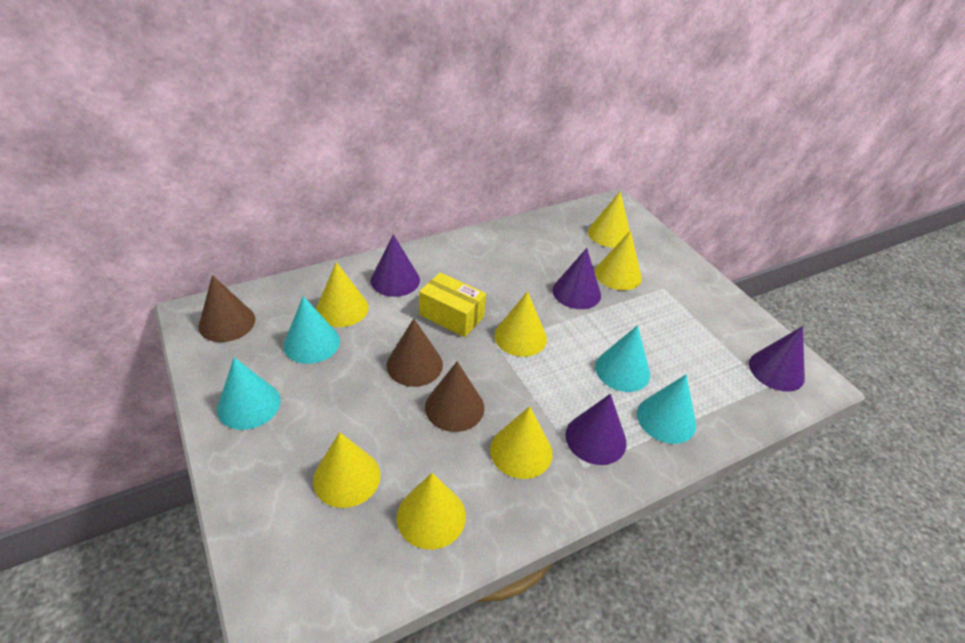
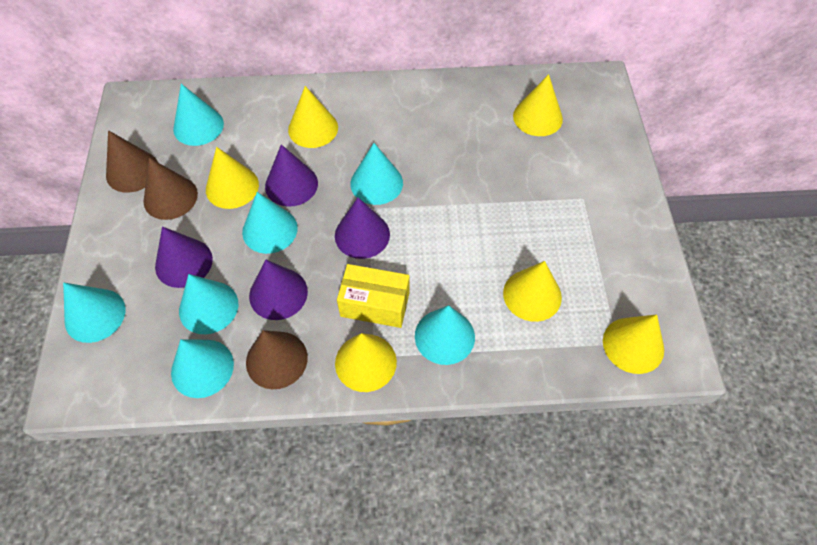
turquoise cone: 4 -> 7
yellow cone: 7 -> 6

